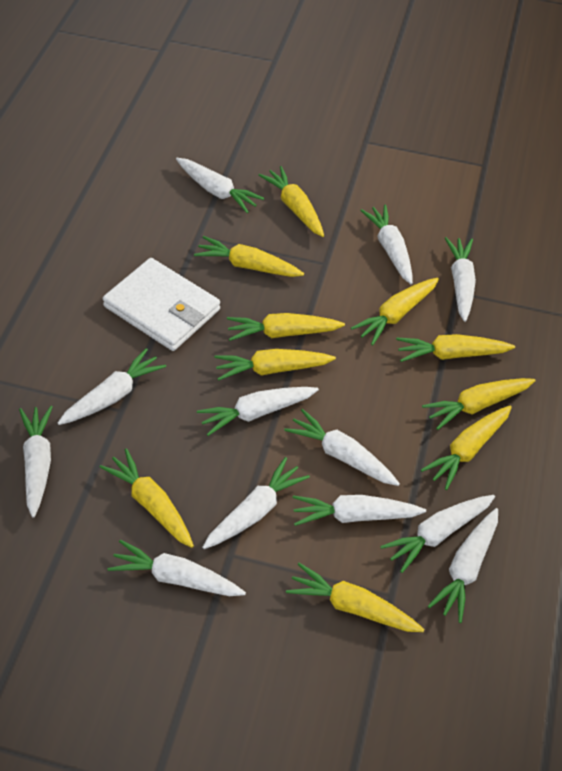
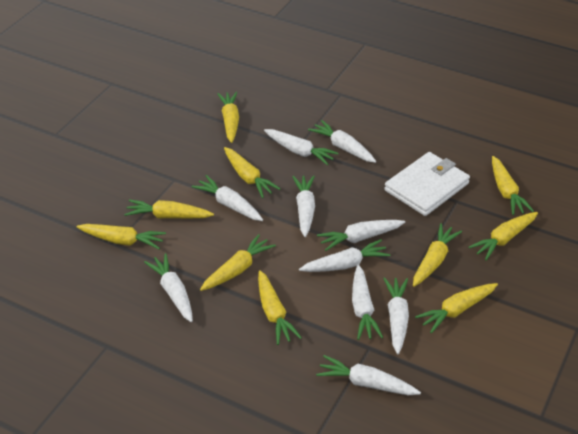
white carrot: 12 -> 10

